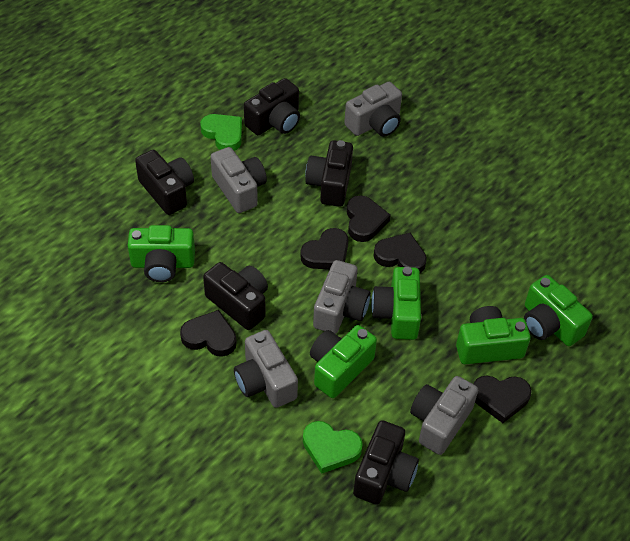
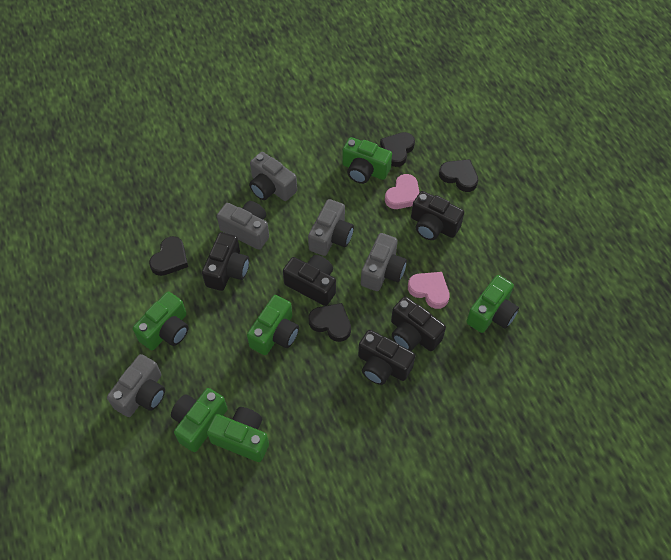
black heart: 5 -> 4
green camera: 5 -> 6
green heart: 2 -> 0
pink heart: 0 -> 2

